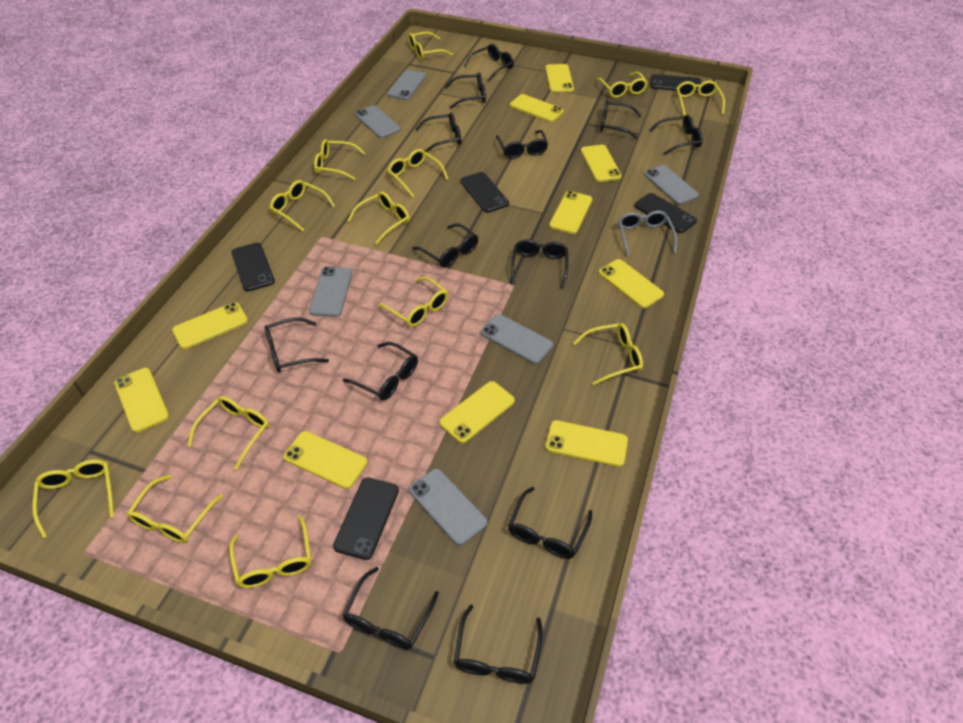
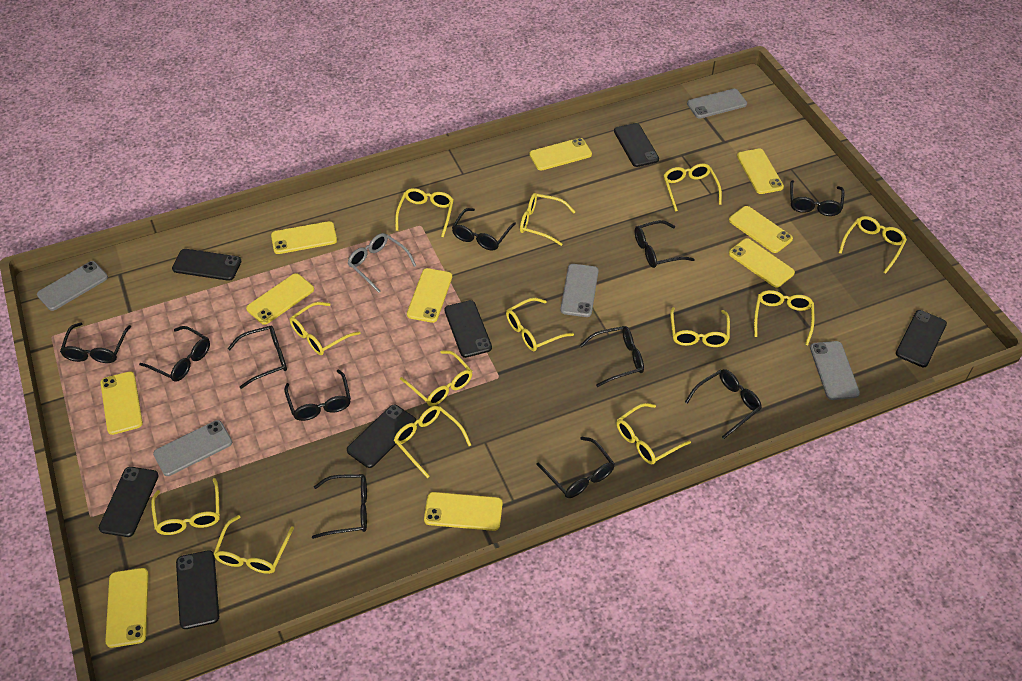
black glasses: 13 -> 11
black phone: 5 -> 7
grey phone: 6 -> 5

